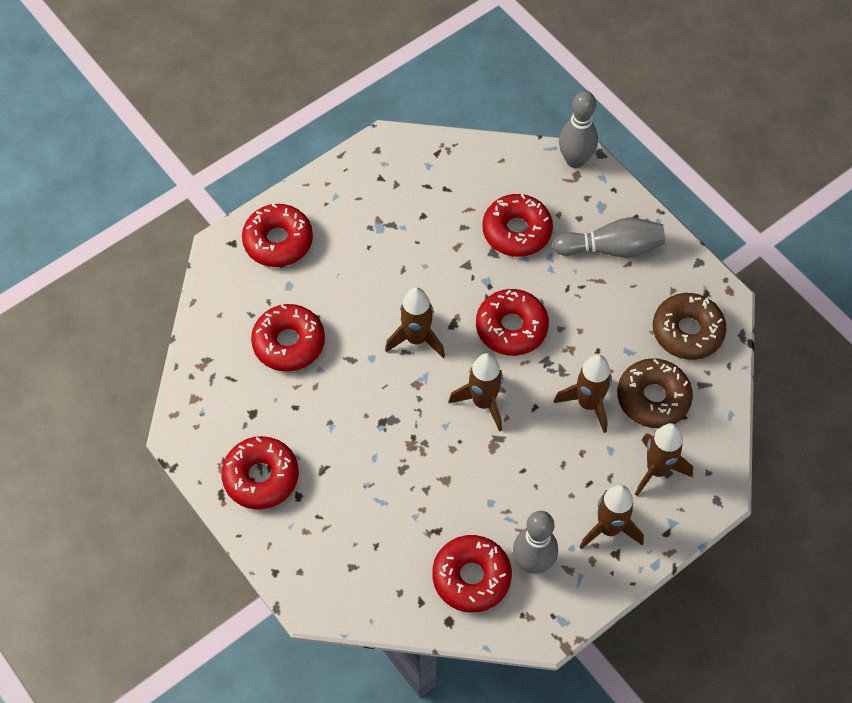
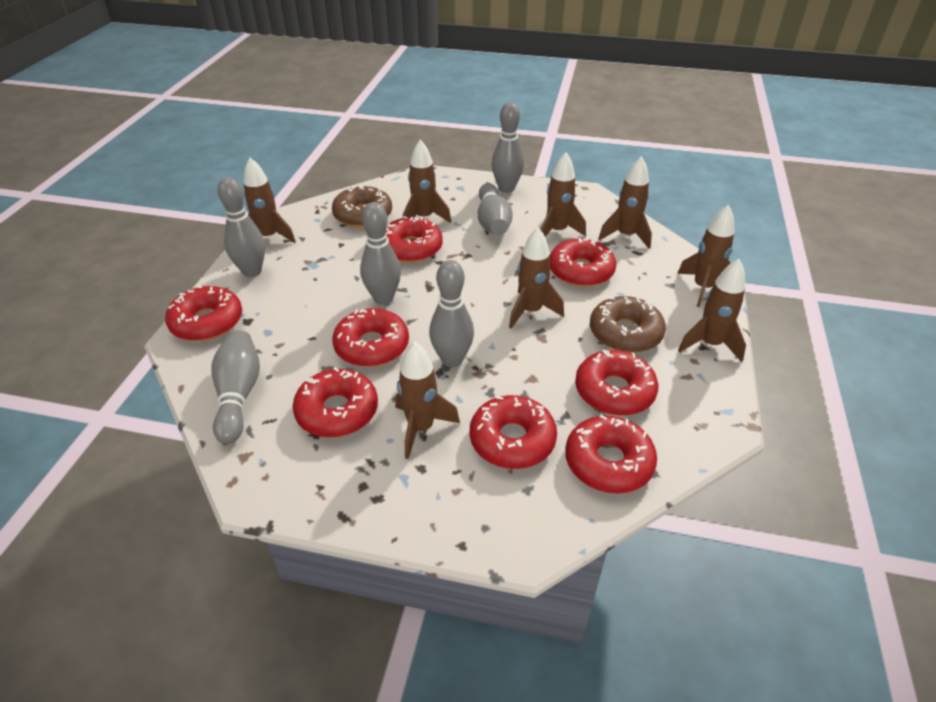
brown rocket: 5 -> 8
grey bowling pin: 3 -> 6
red donut: 6 -> 8

